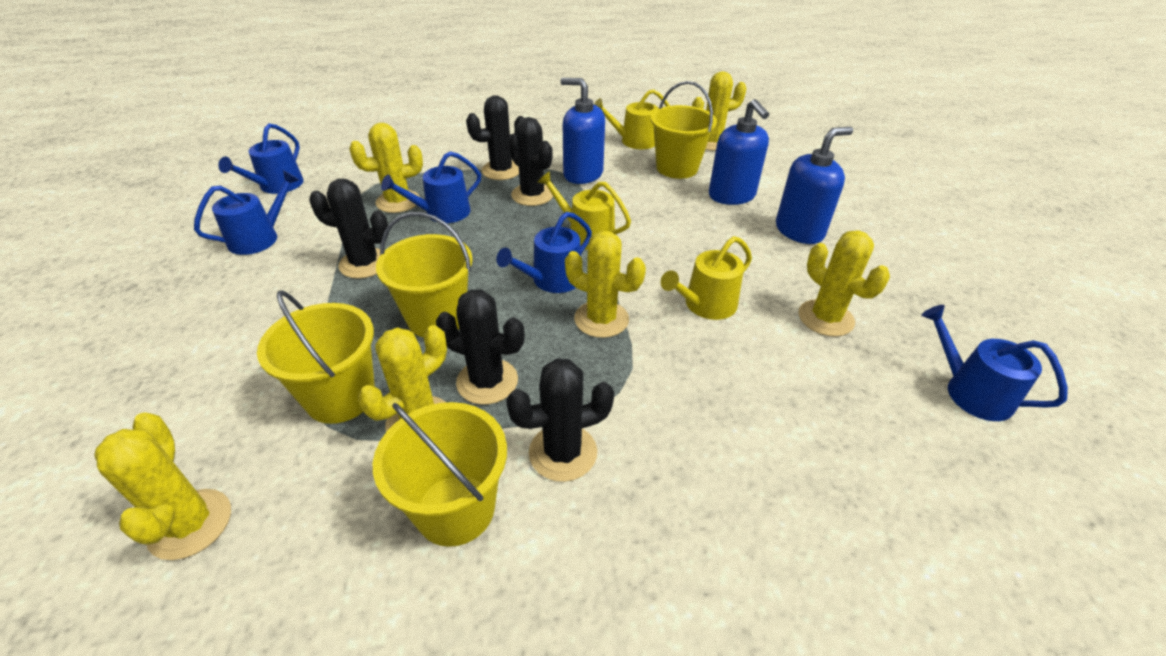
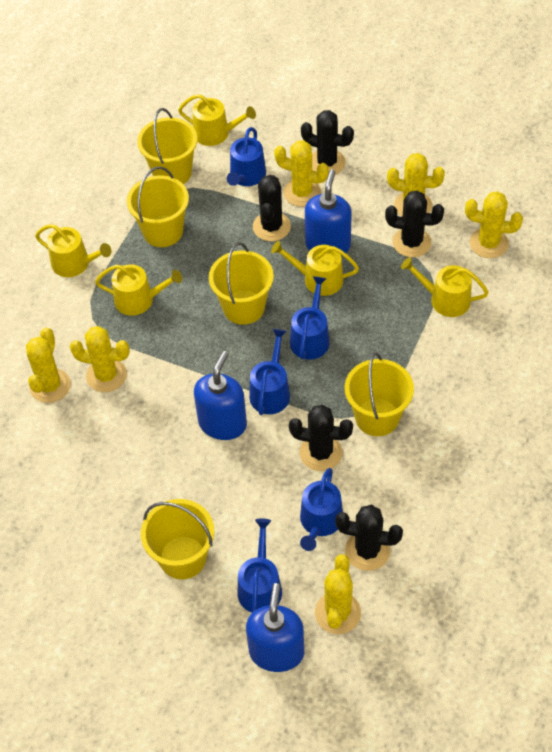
yellow bucket: 4 -> 5
yellow watering can: 3 -> 5

